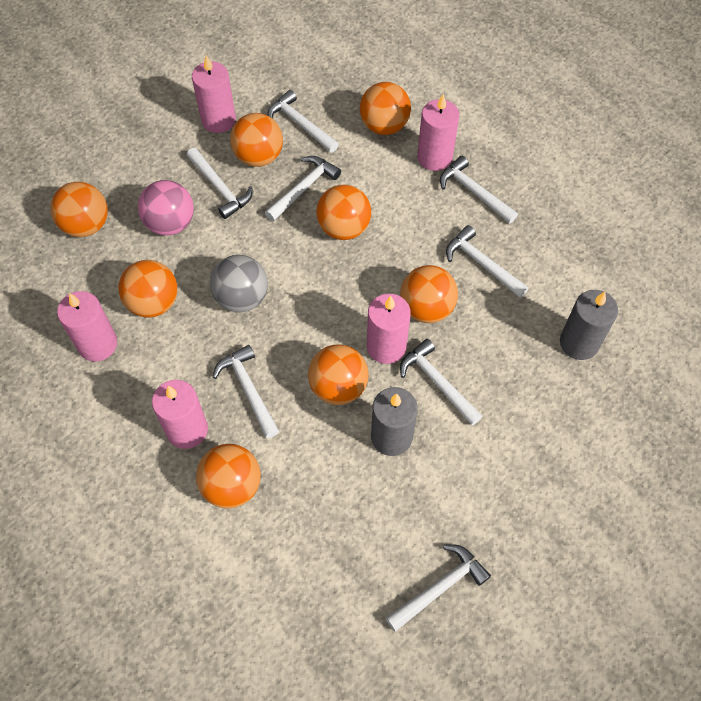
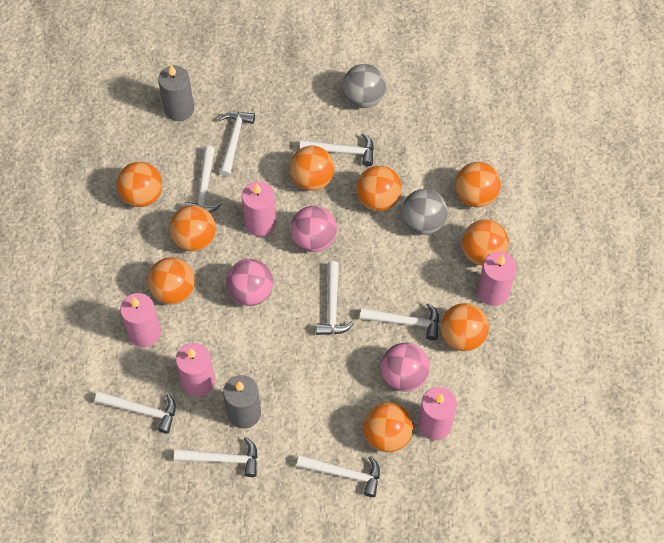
grey ball: 1 -> 2
orange ball: 8 -> 9
pink ball: 1 -> 3

